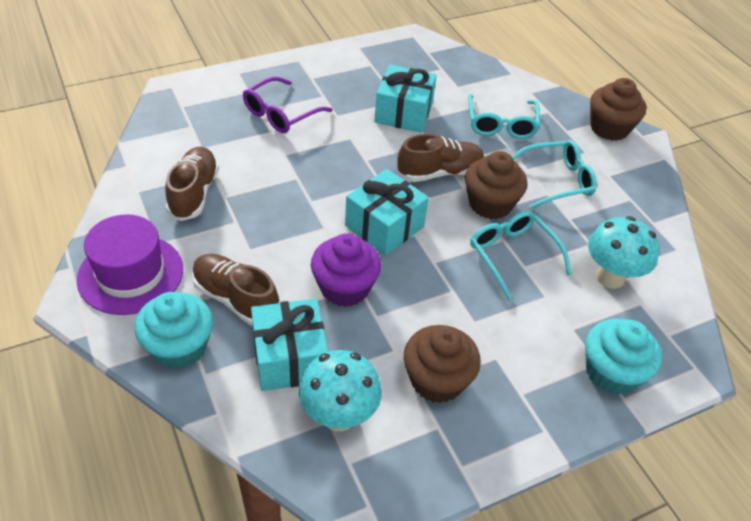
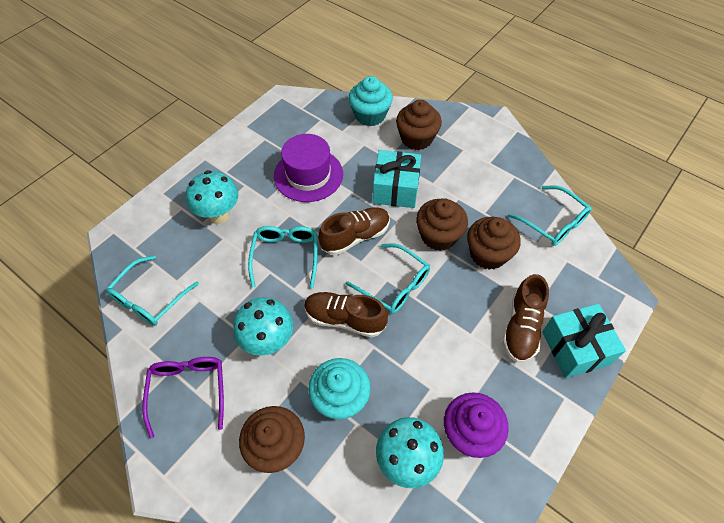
brown cupcake: 3 -> 4
turquoise gift: 3 -> 2
turquoise glasses: 3 -> 4
turquoise mushroom: 2 -> 3

